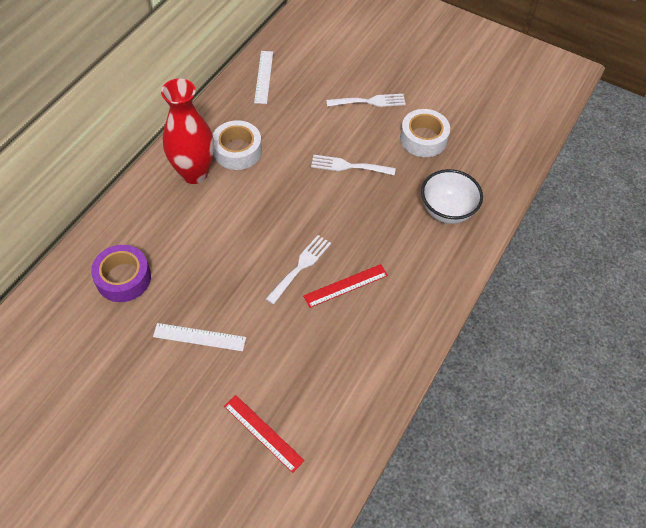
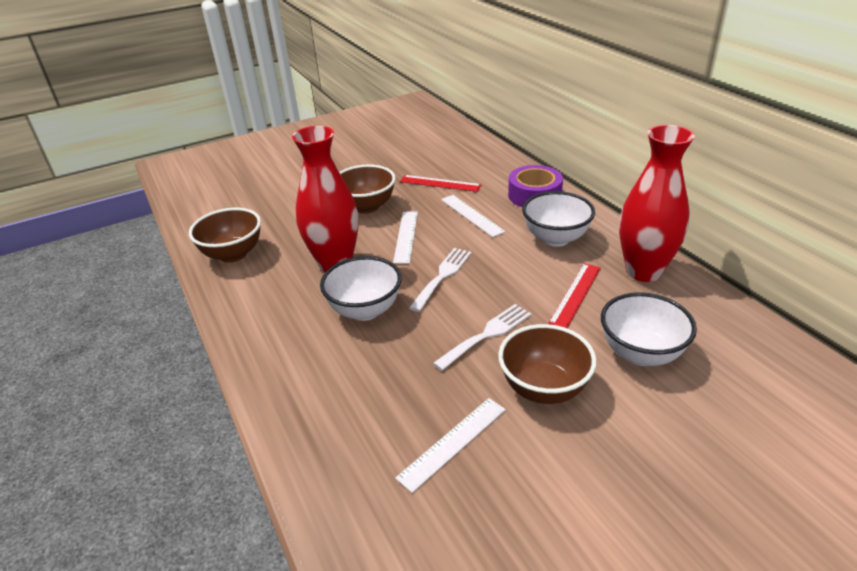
brown bowl: 0 -> 3
red vase: 1 -> 2
white bowl: 1 -> 3
white fork: 3 -> 2
white ruler: 2 -> 3
white tape: 2 -> 0

